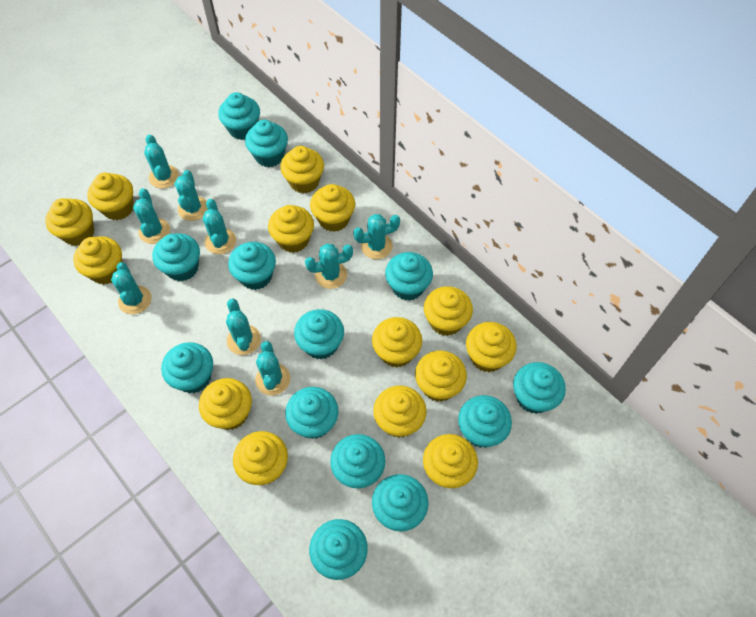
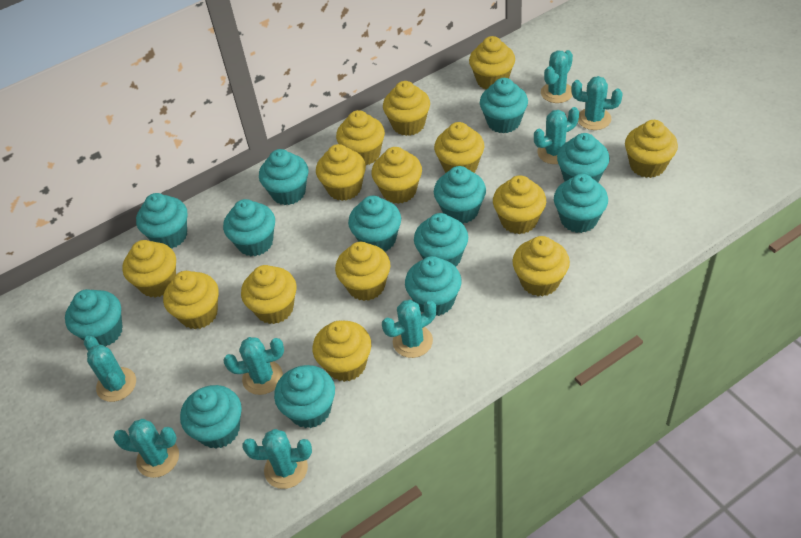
turquoise cactus: 9 -> 8

